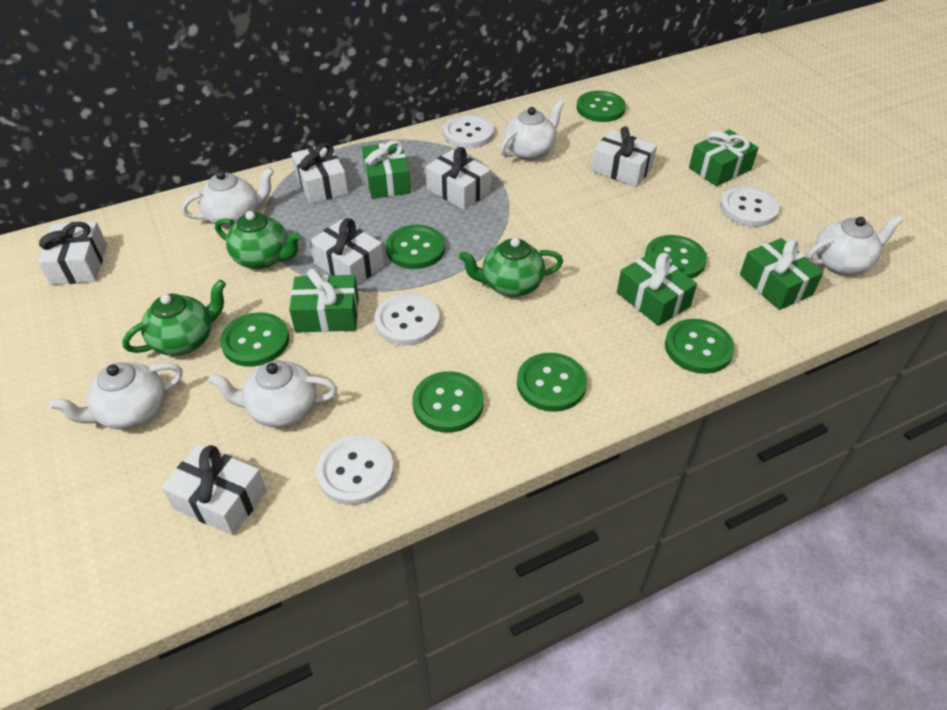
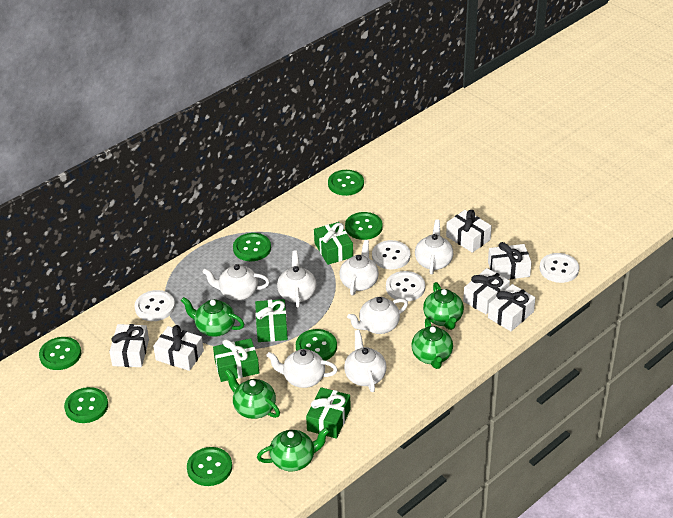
green gift: 5 -> 4
green teapot: 3 -> 5
white teapot: 5 -> 7

